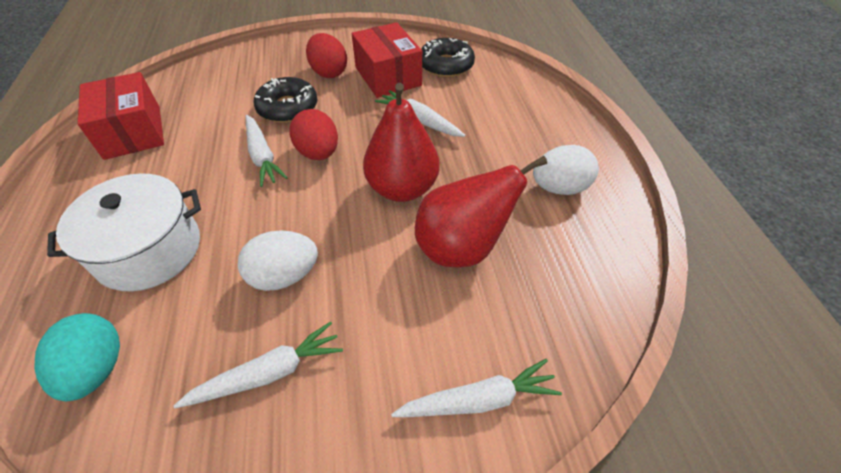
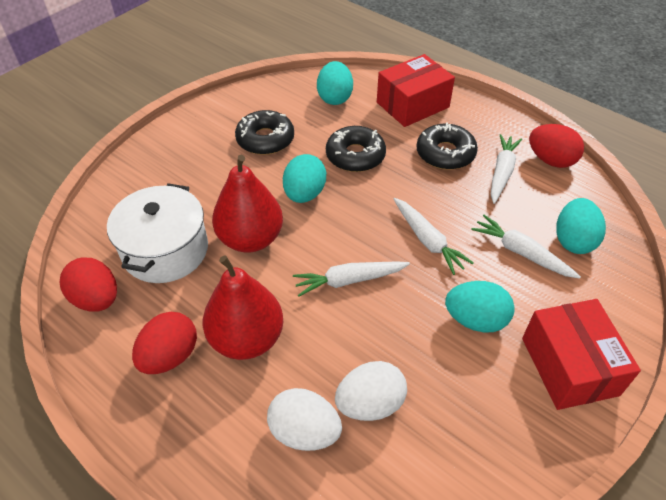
black donut: 2 -> 3
red egg: 2 -> 3
turquoise egg: 1 -> 4

